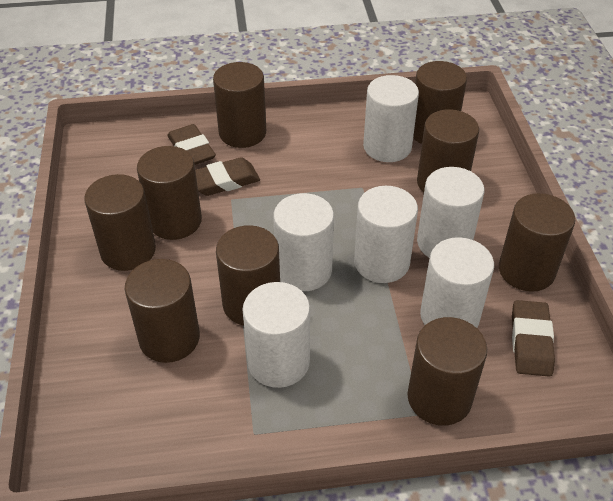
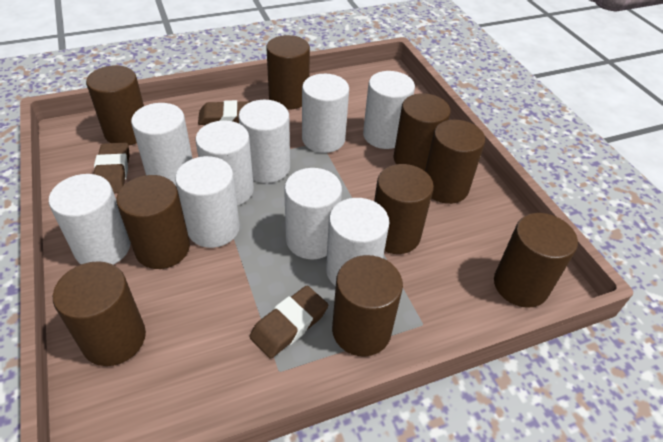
white cylinder: 6 -> 9

